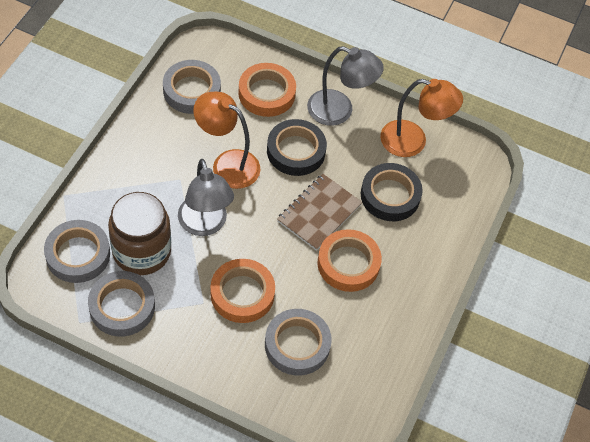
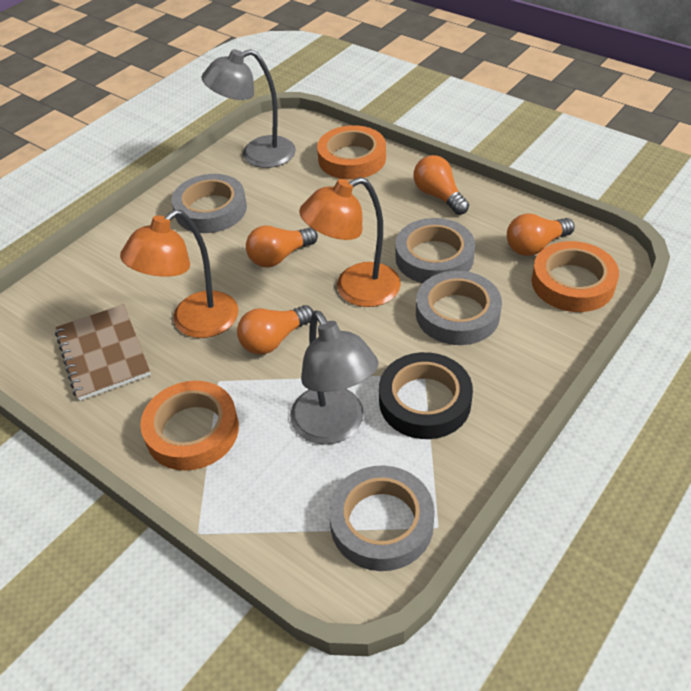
black tape: 2 -> 1
brown jar: 1 -> 0
orange light bulb: 0 -> 4

